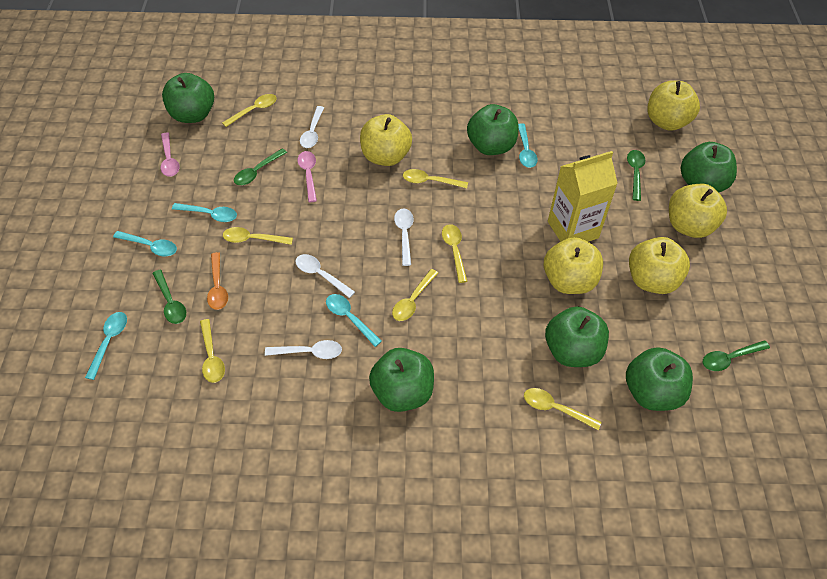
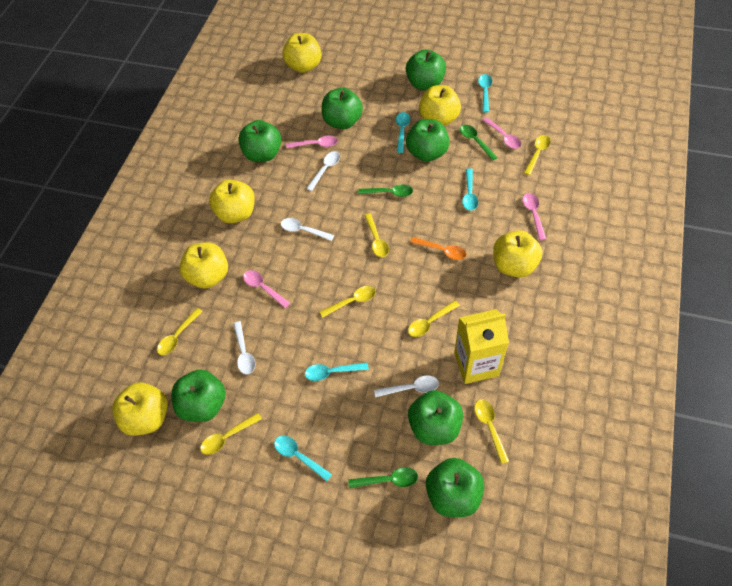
green apple: 6 -> 7
green spoon: 4 -> 3
pink spoon: 2 -> 4
yellow apple: 5 -> 6

